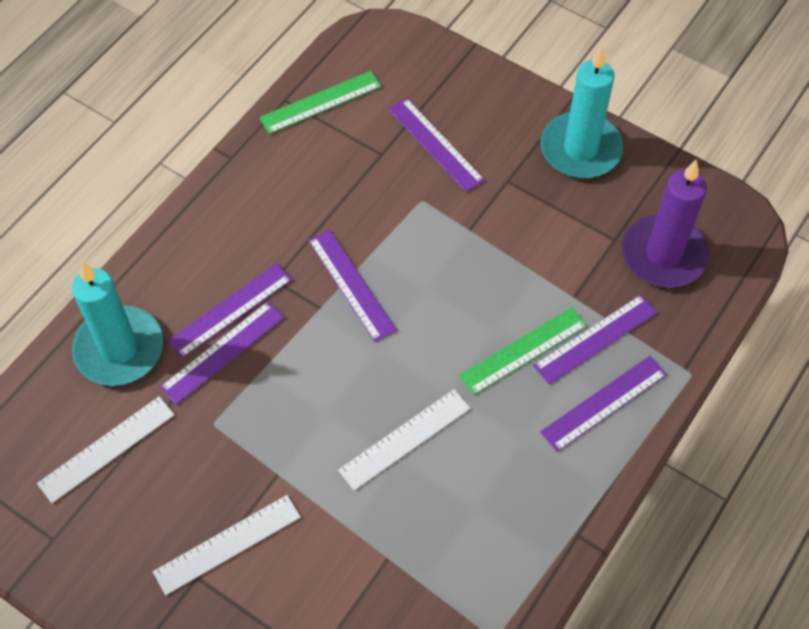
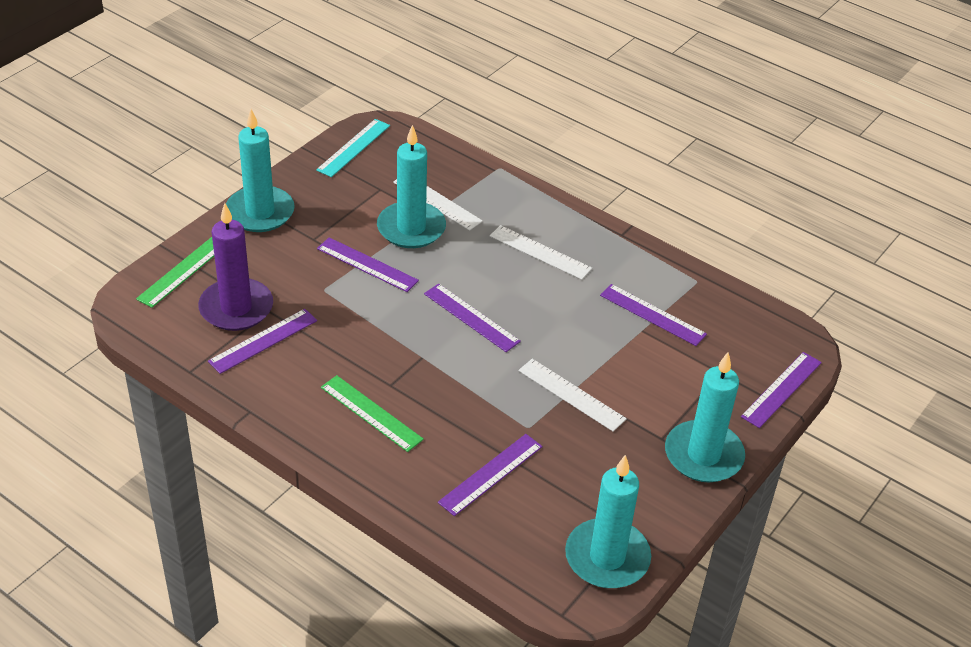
turquoise candle: 2 -> 4
turquoise ruler: 0 -> 1

